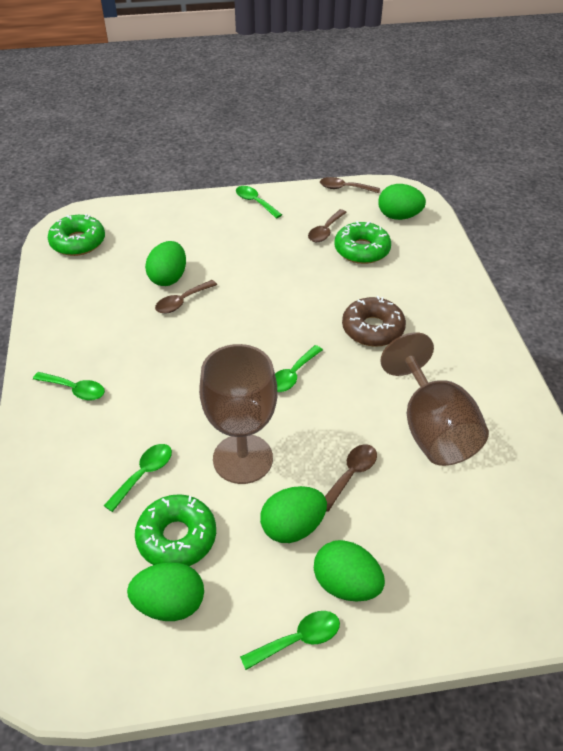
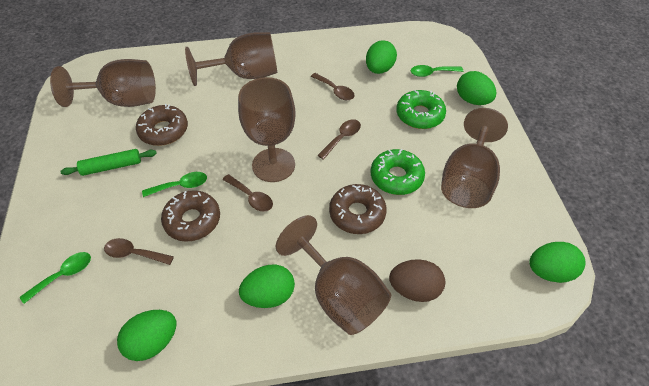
brown donut: 1 -> 3
brown egg: 0 -> 1
brown goblet: 2 -> 5
green donut: 3 -> 2
green rolling pin: 0 -> 1
green spoon: 5 -> 3

